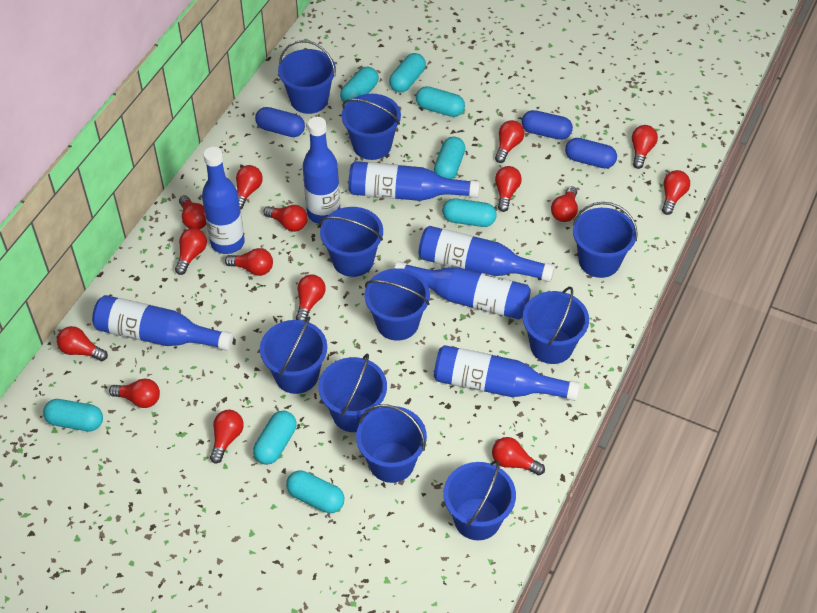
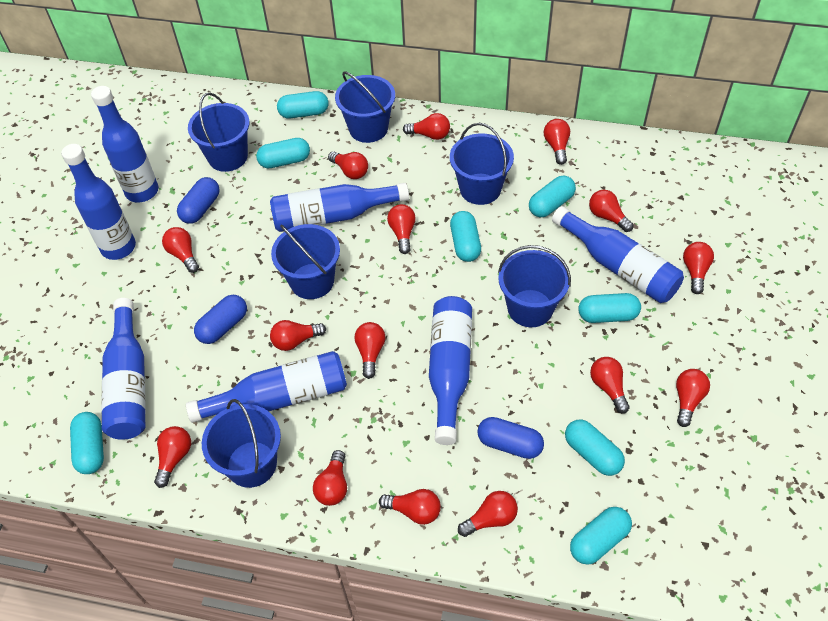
blue bucket: 10 -> 6

